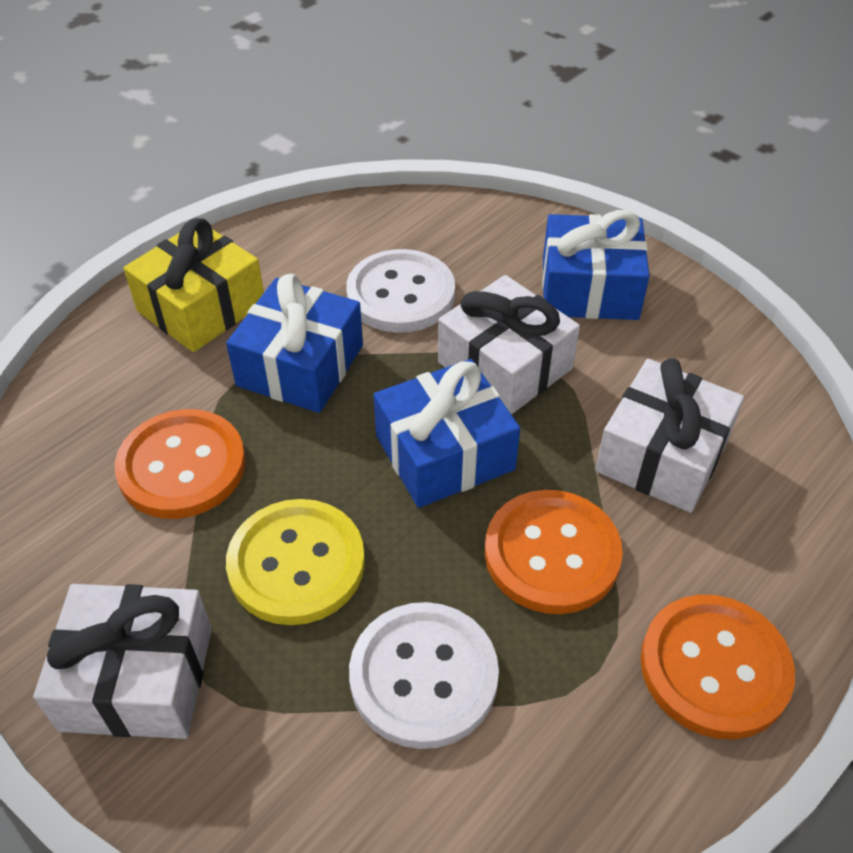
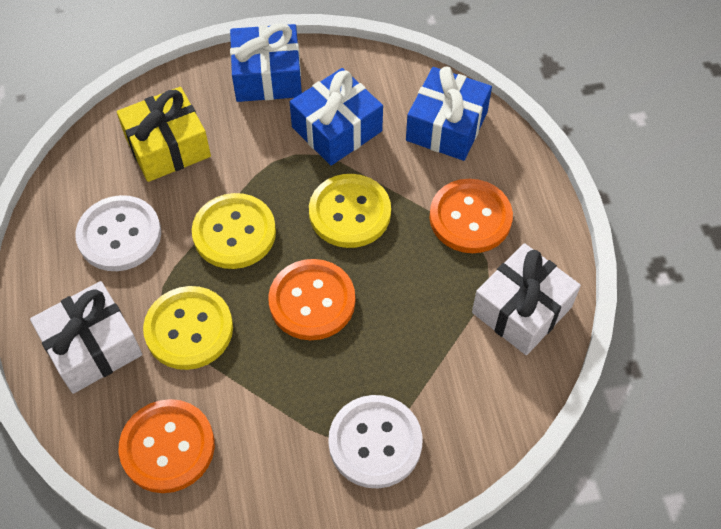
white gift: 3 -> 2
yellow button: 1 -> 3

